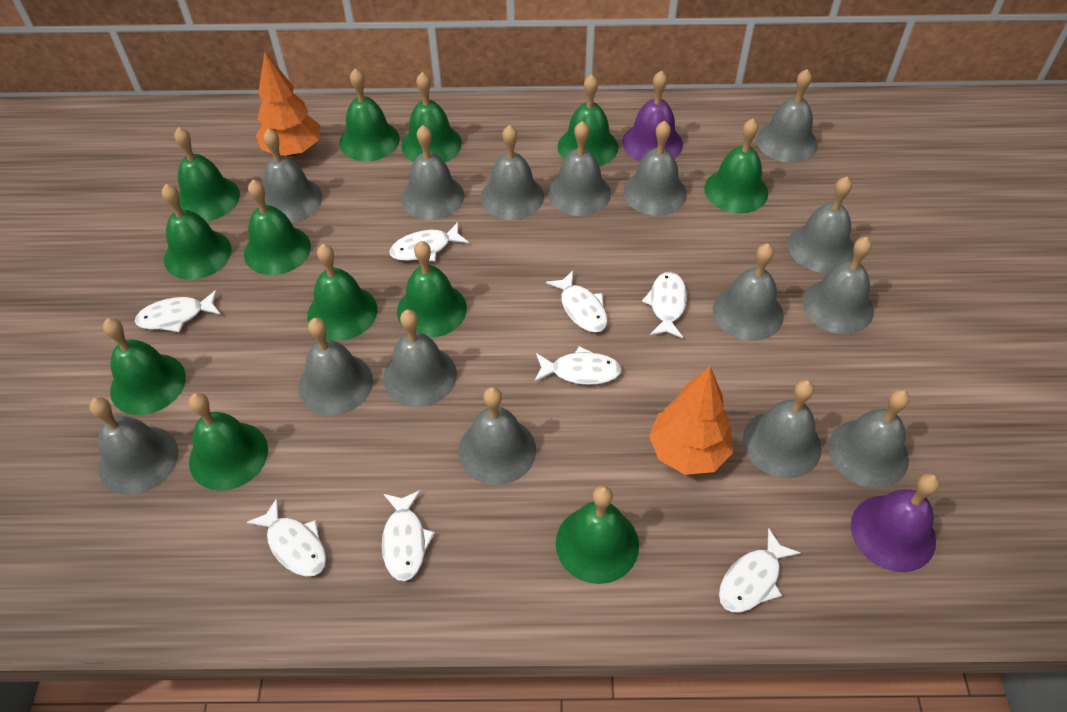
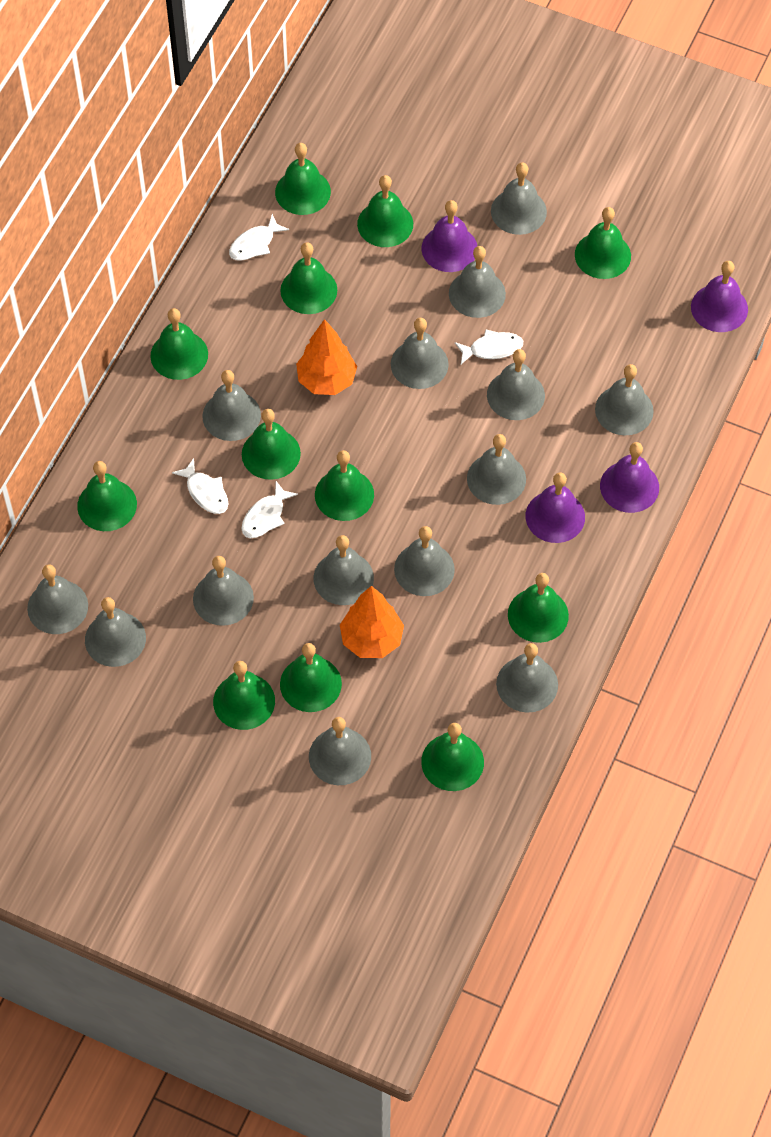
grey bell: 15 -> 14
purple bell: 2 -> 4
white fish: 8 -> 4

